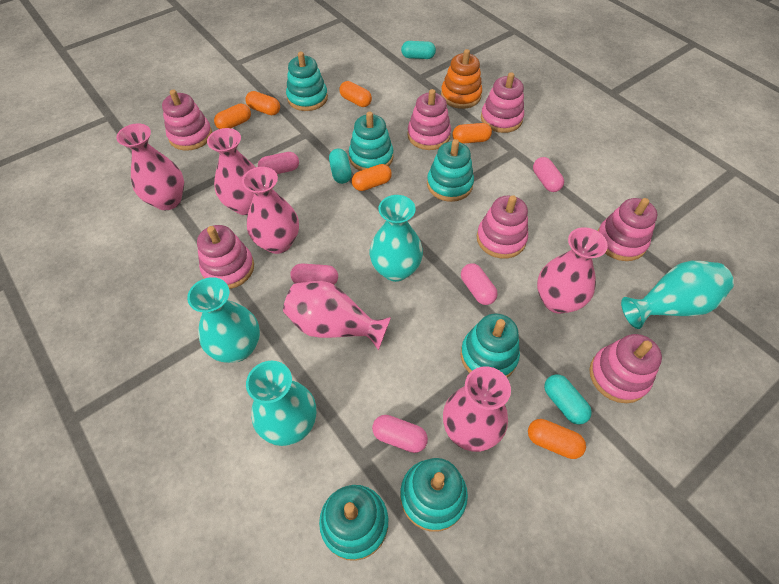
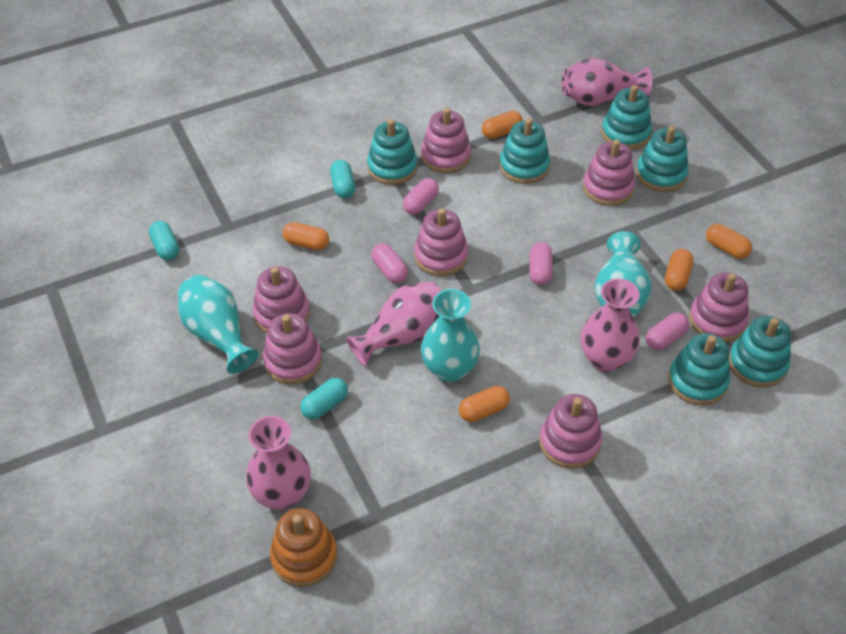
orange capsule: 6 -> 5
pink capsule: 5 -> 4
pink vase: 6 -> 4
turquoise vase: 4 -> 3

